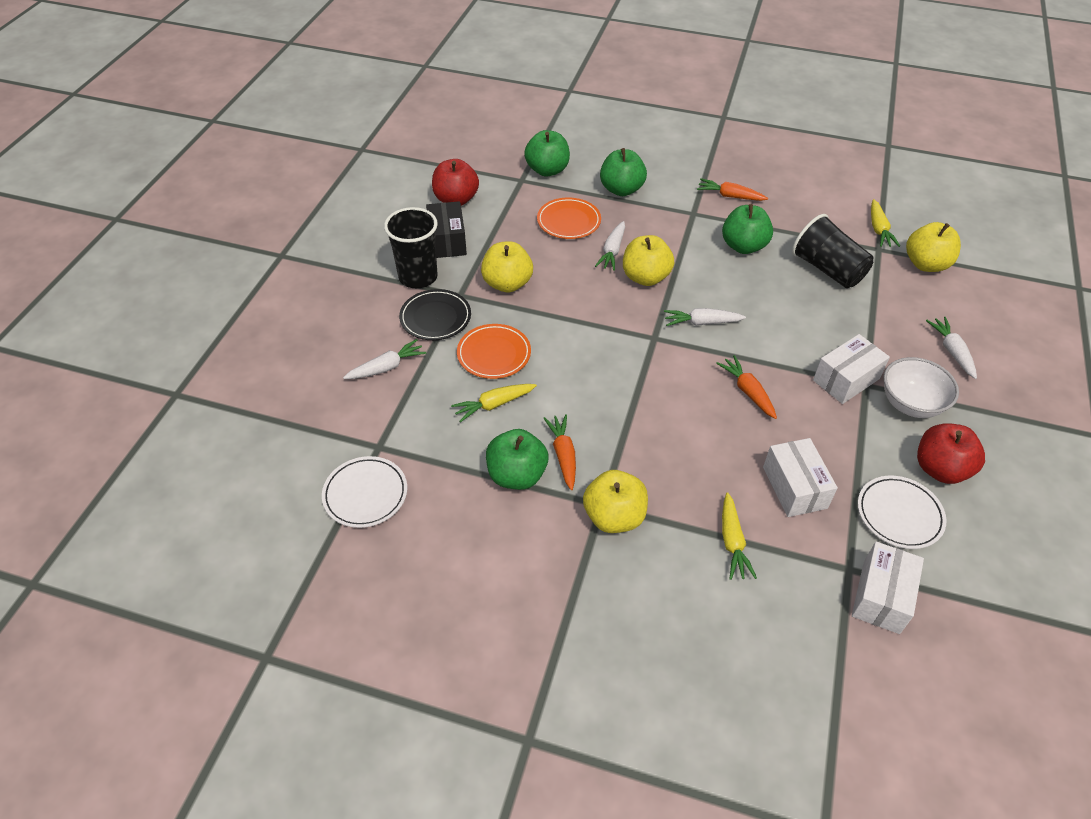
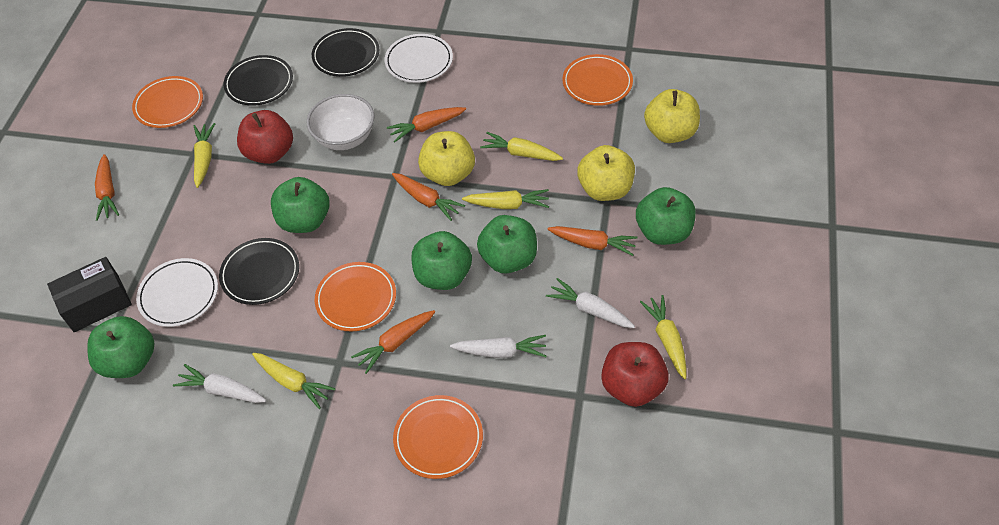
black cup: 2 -> 0
black plate: 1 -> 3
green apple: 4 -> 5
orange carrot: 3 -> 5
orange plate: 2 -> 4
white box: 3 -> 0
white carrot: 4 -> 3
yellow apple: 4 -> 3
yellow carrot: 3 -> 5

